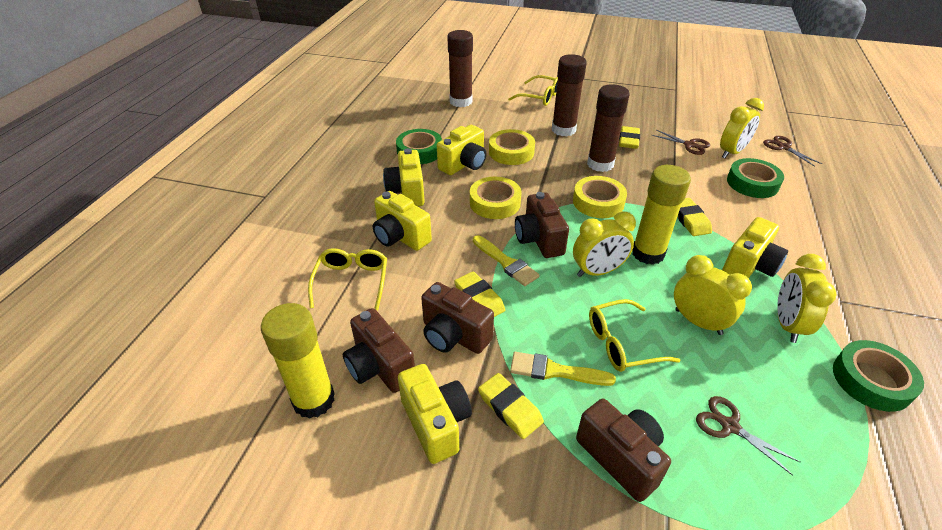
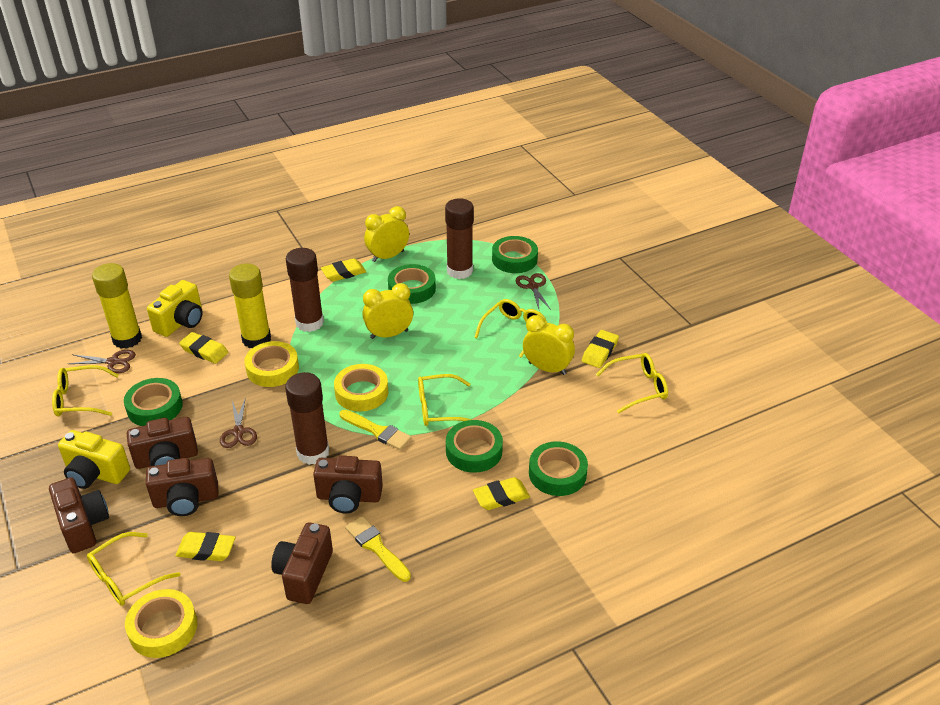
brown camera: 4 -> 5
green tape: 3 -> 5
yellow camera: 5 -> 2
yellow clock: 4 -> 3
yellow eraser: 4 -> 5
yellow glasses: 3 -> 5

